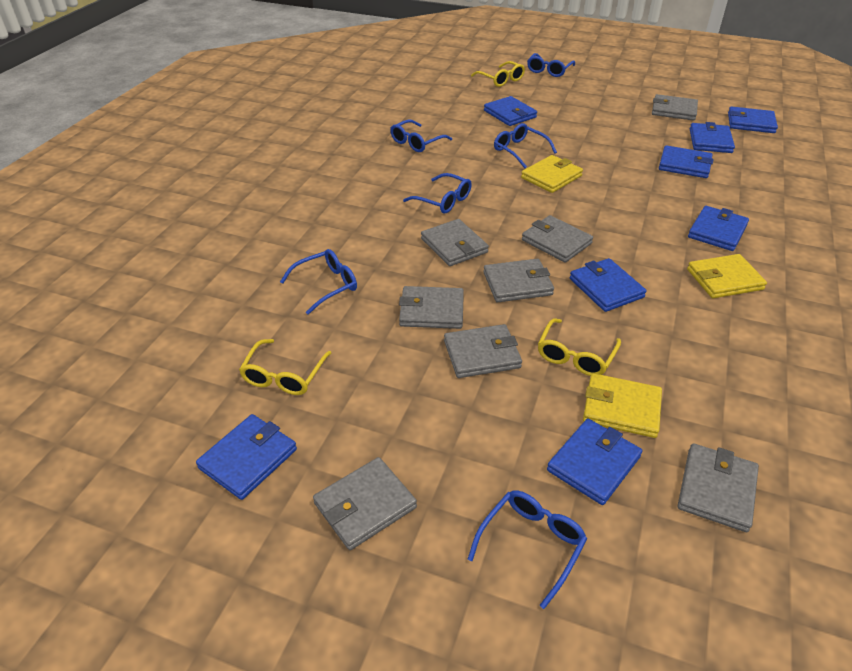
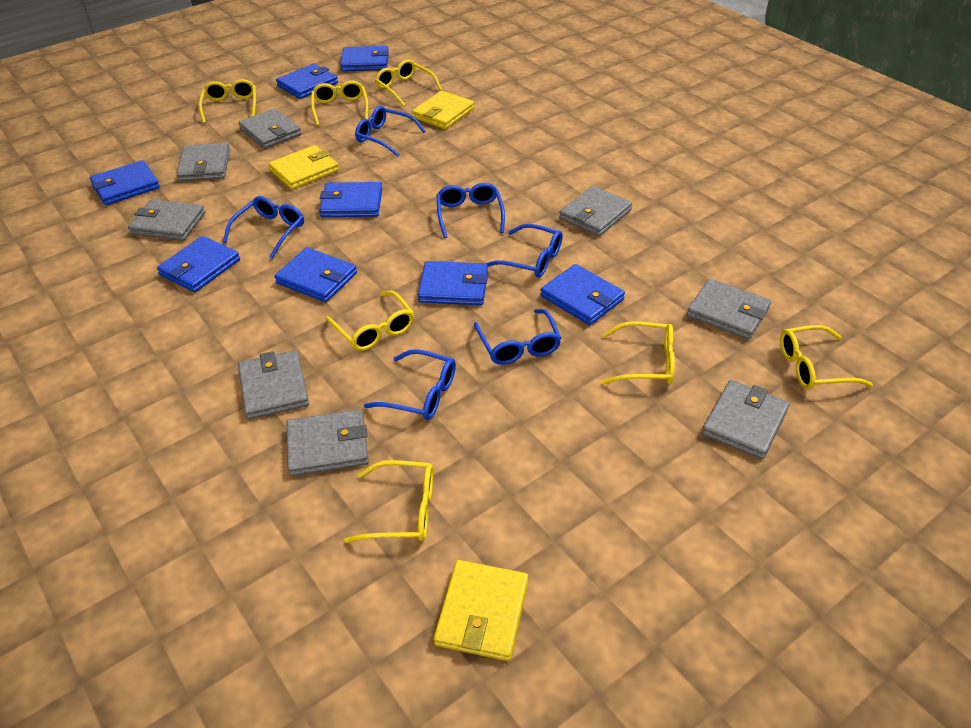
yellow glasses: 3 -> 7

